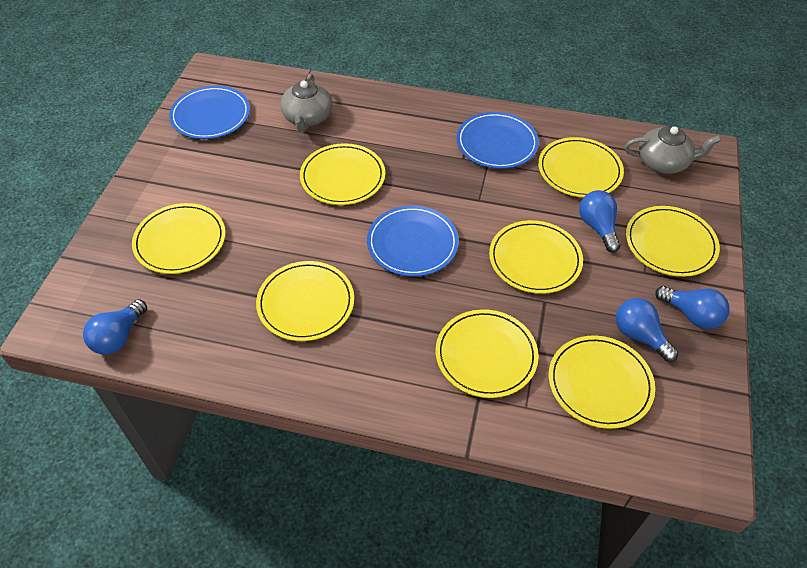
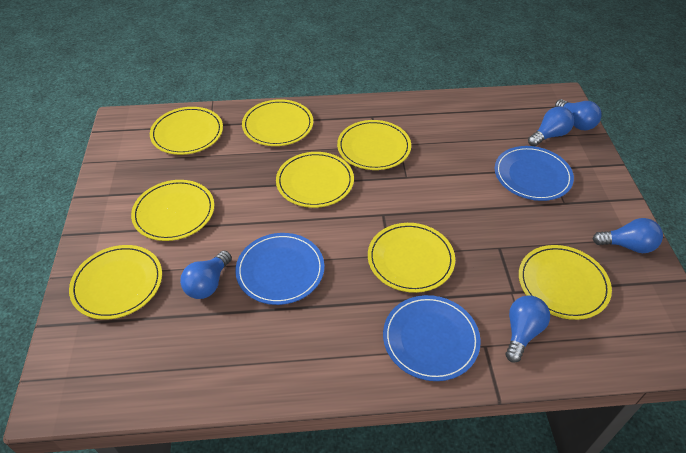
blue light bulb: 4 -> 5
grey teapot: 2 -> 0

